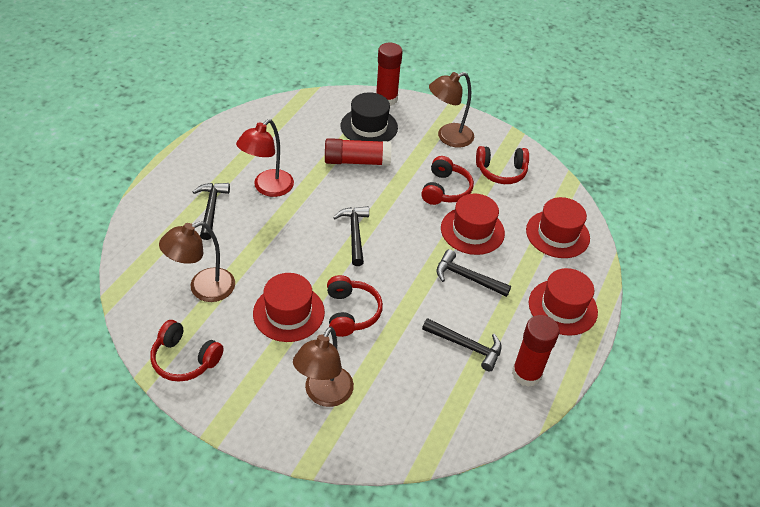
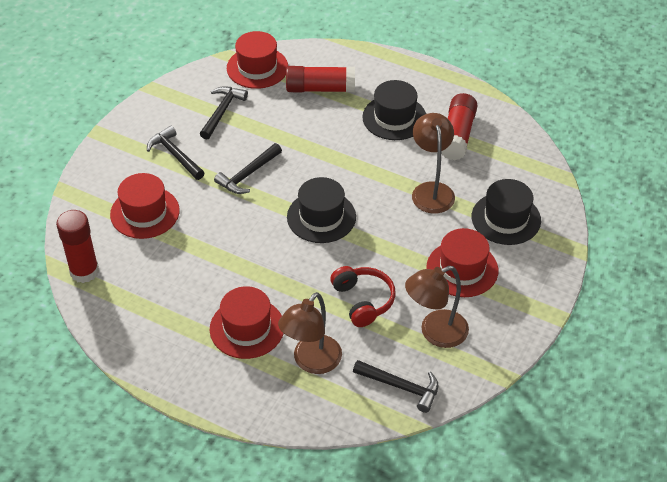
black hat: 1 -> 3
red headphones: 4 -> 1
red lamp: 1 -> 0

